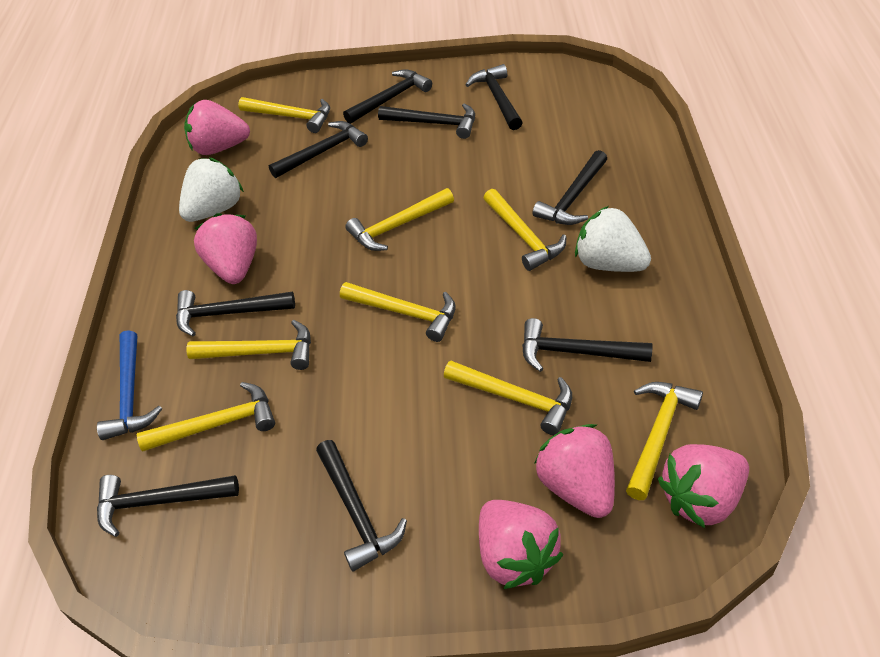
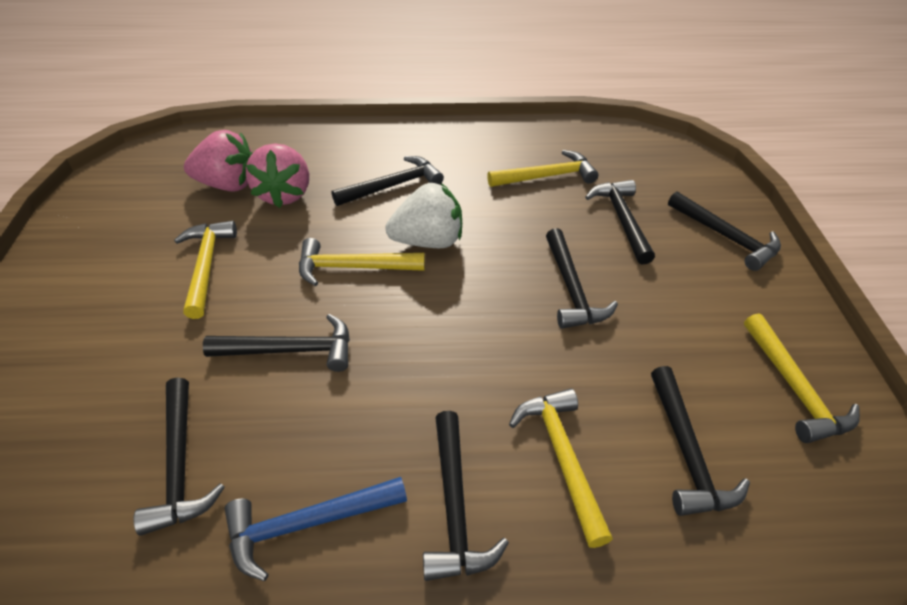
black hammer: 9 -> 8
pink strawberry: 5 -> 2
white strawberry: 2 -> 1
yellow hammer: 8 -> 5

